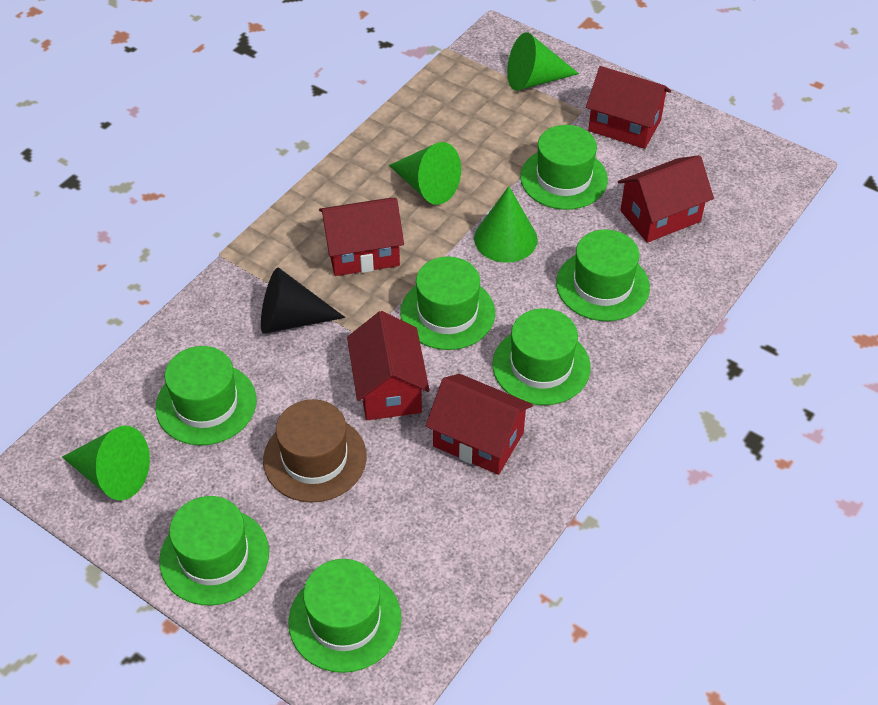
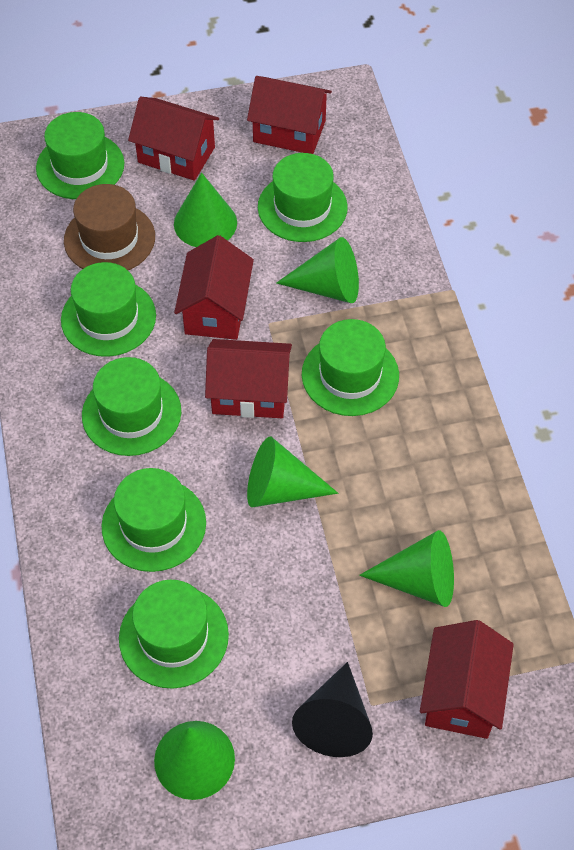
green cone: 4 -> 5

